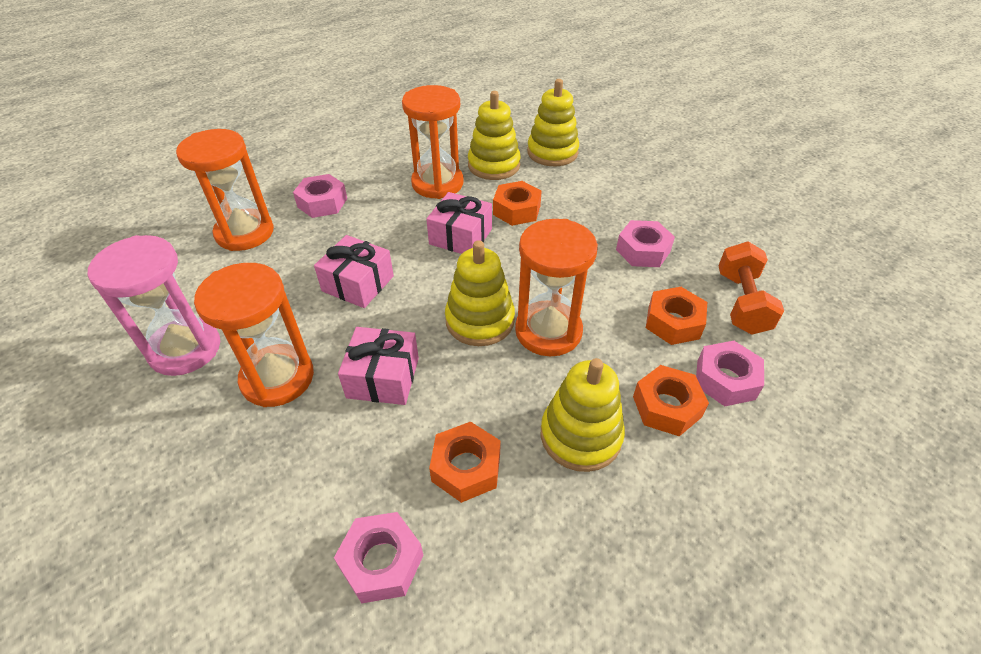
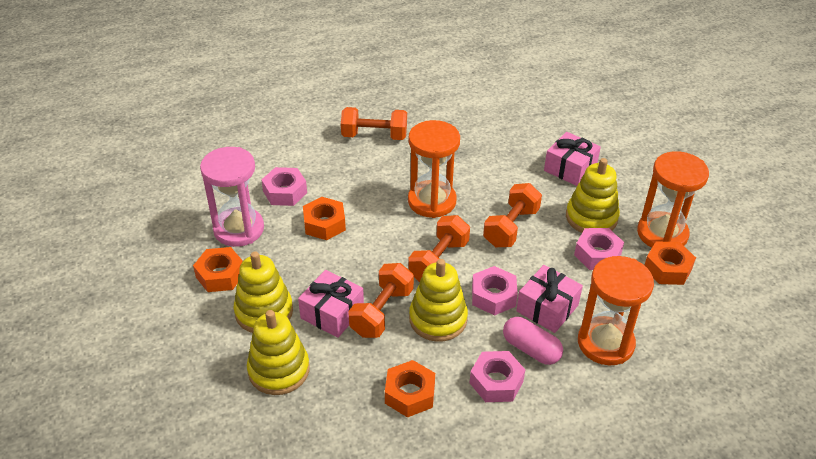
orange dumbbell: 1 -> 4
orange hourglass: 4 -> 3
pink capsule: 0 -> 1

